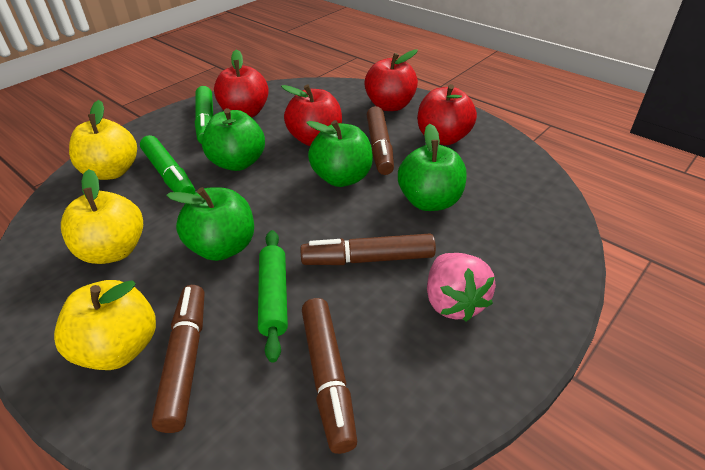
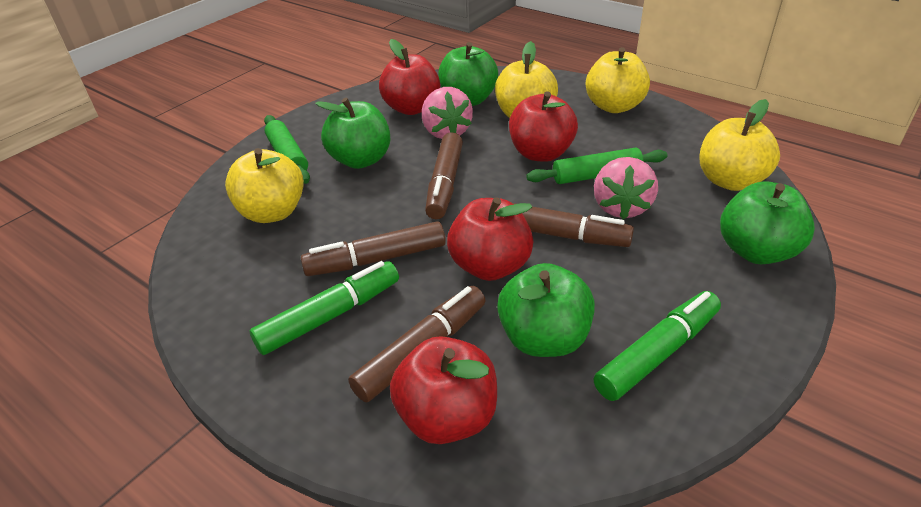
green rolling pin: 1 -> 2
pink strawberry: 1 -> 2
yellow apple: 3 -> 4

